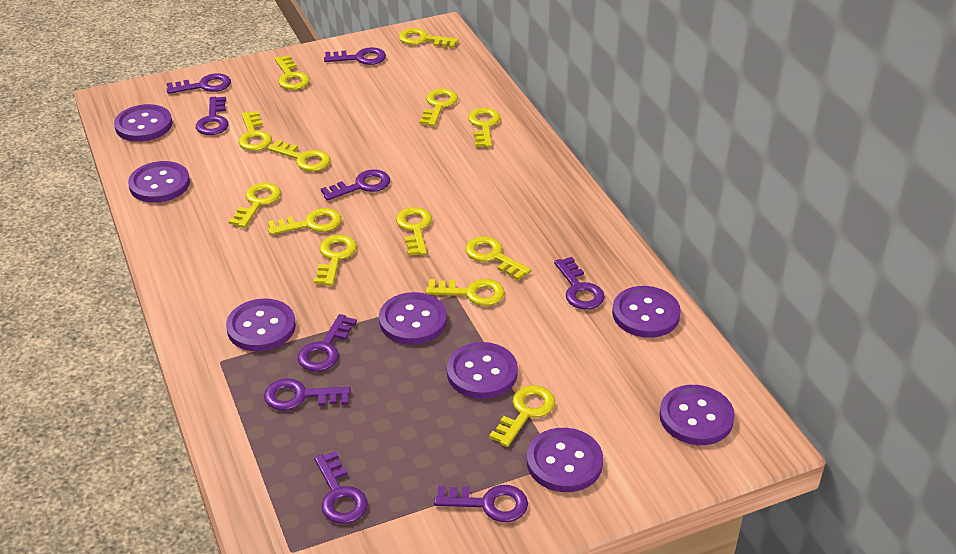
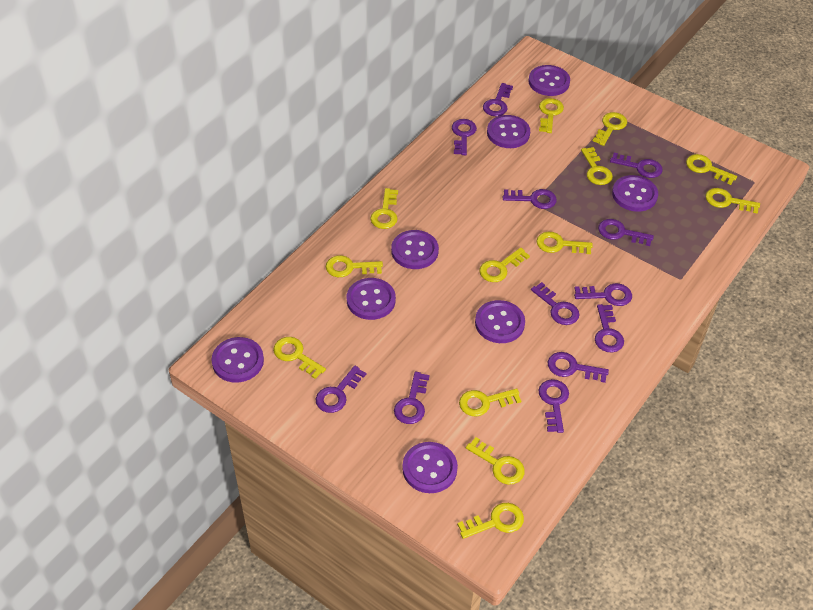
purple key: 9 -> 12

